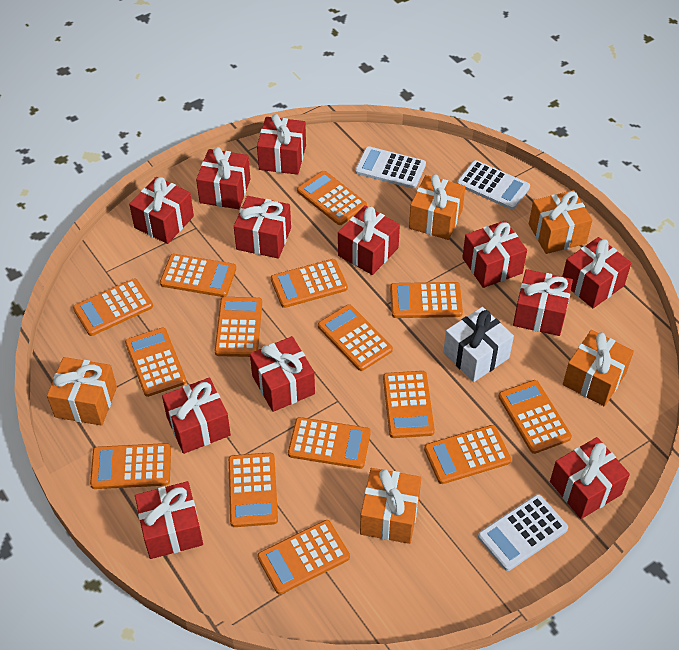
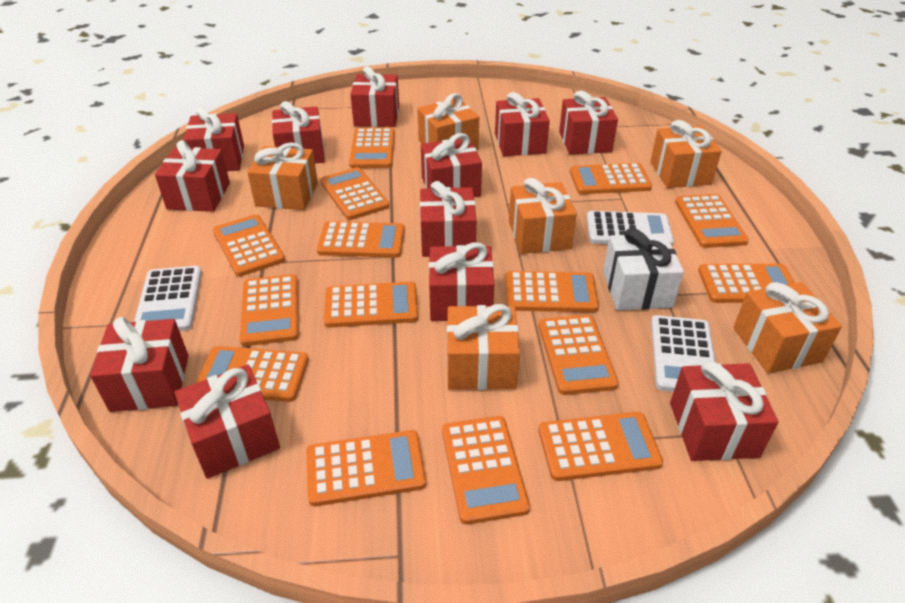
orange gift: 5 -> 6

